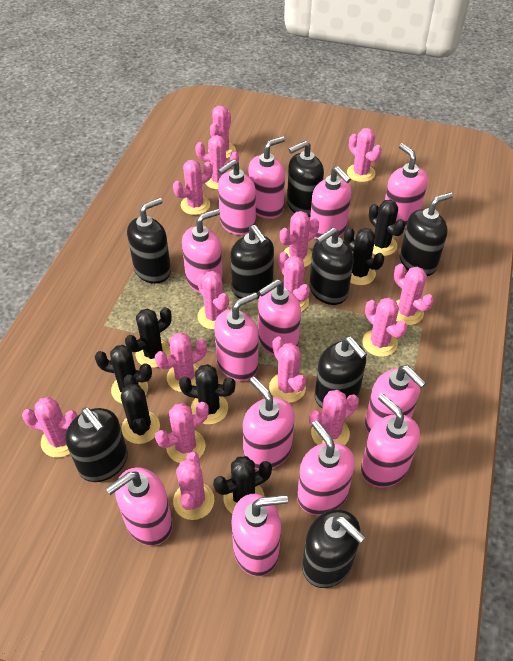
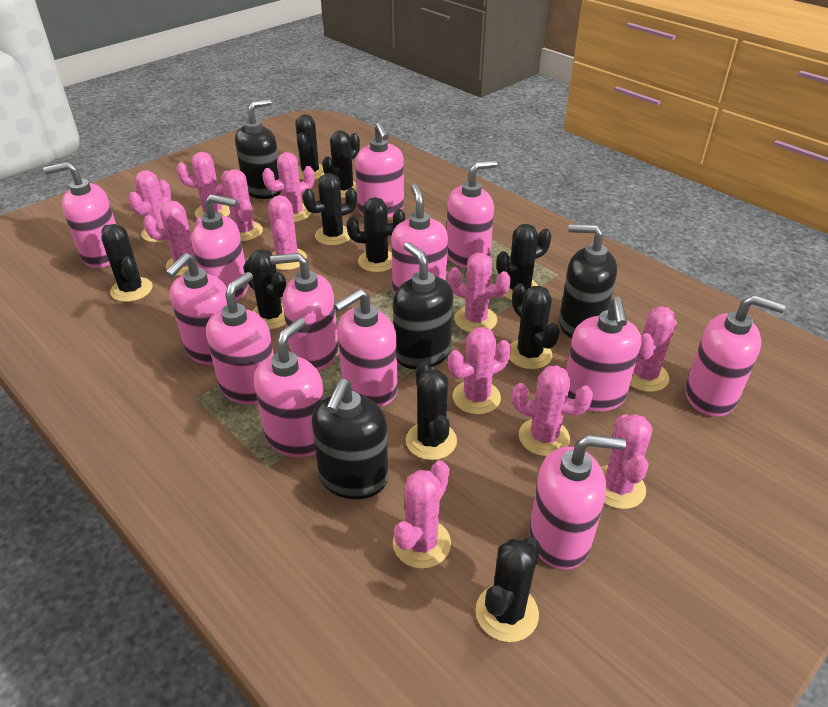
black cactus: 7 -> 10
black soap dispenser: 8 -> 4
pink cactus: 15 -> 12

